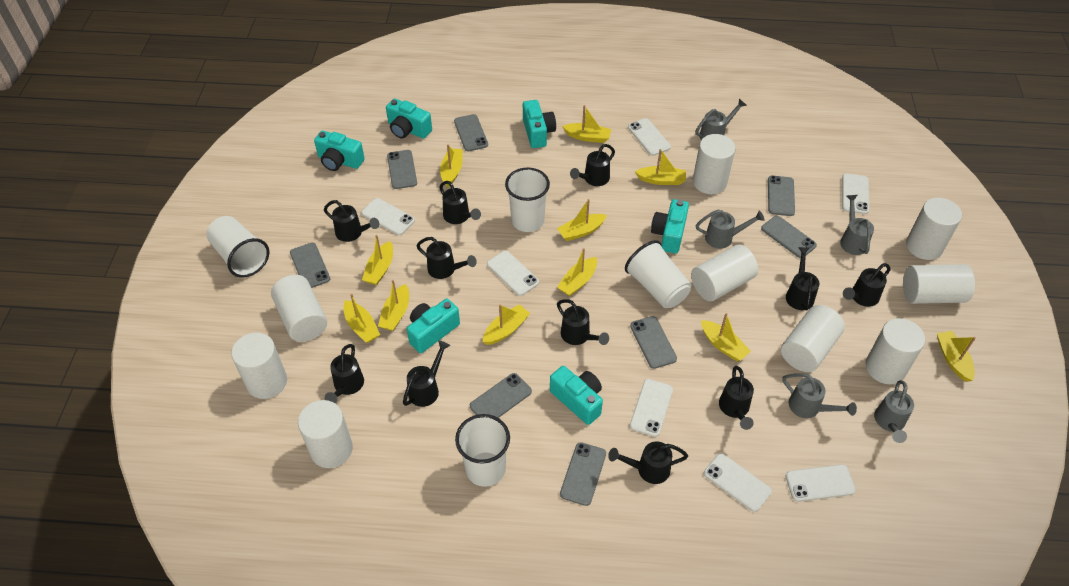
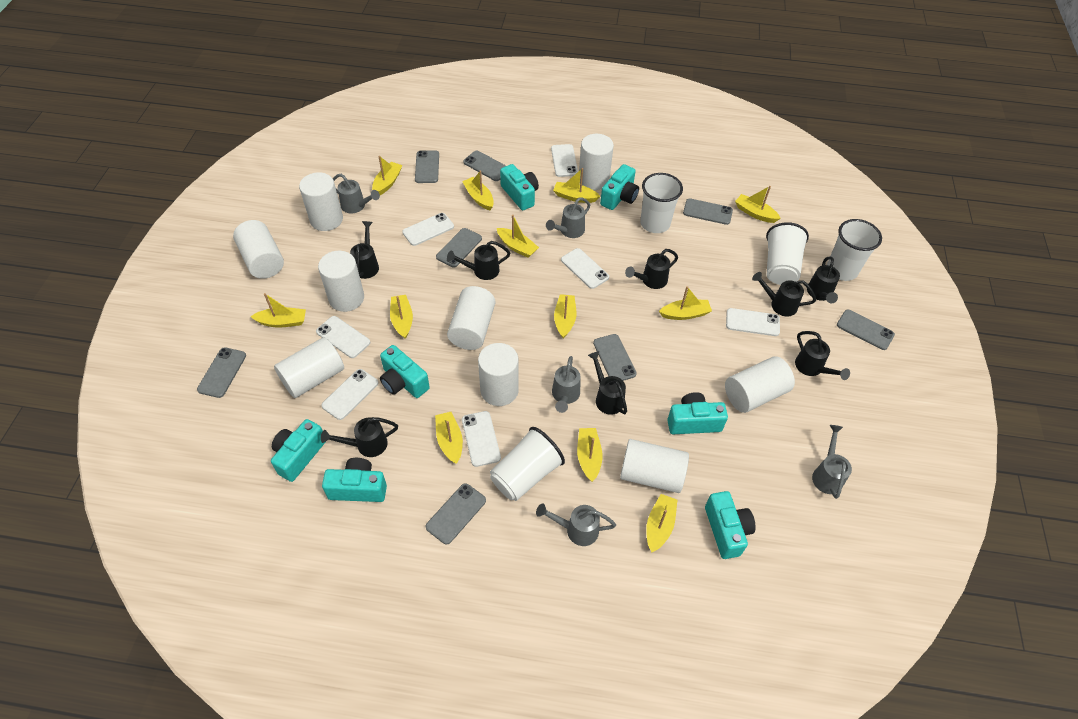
black watering can: 11 -> 8
turquoise camera: 6 -> 7
yellow boat: 11 -> 12

